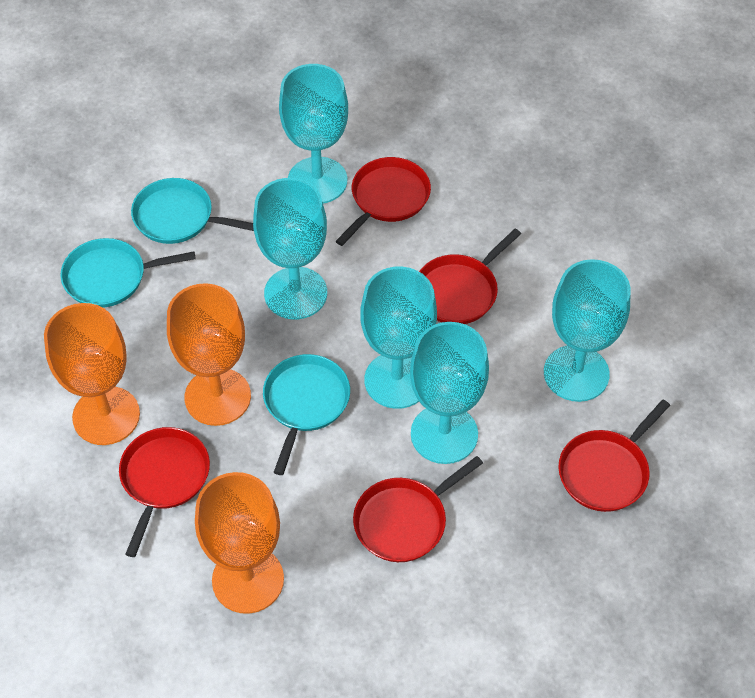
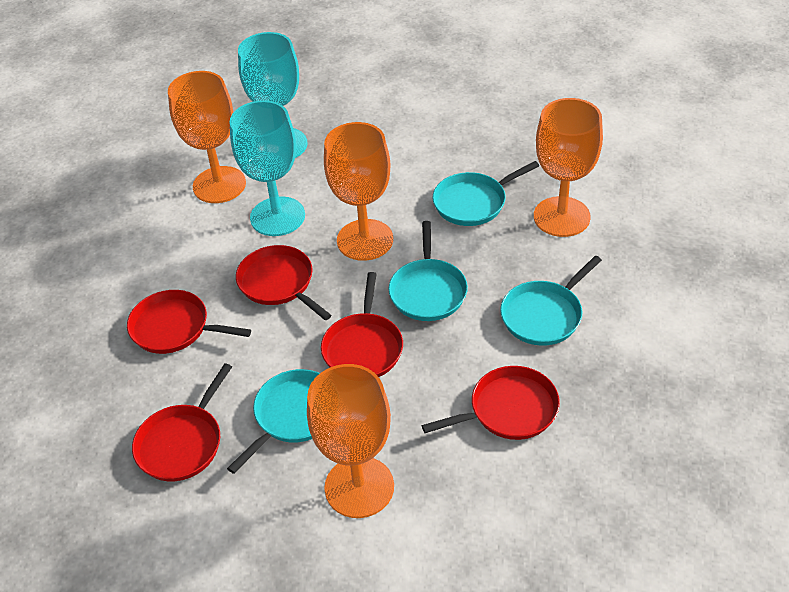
orange goblet: 3 -> 4
turquoise goblet: 5 -> 2
turquoise pan: 3 -> 4

